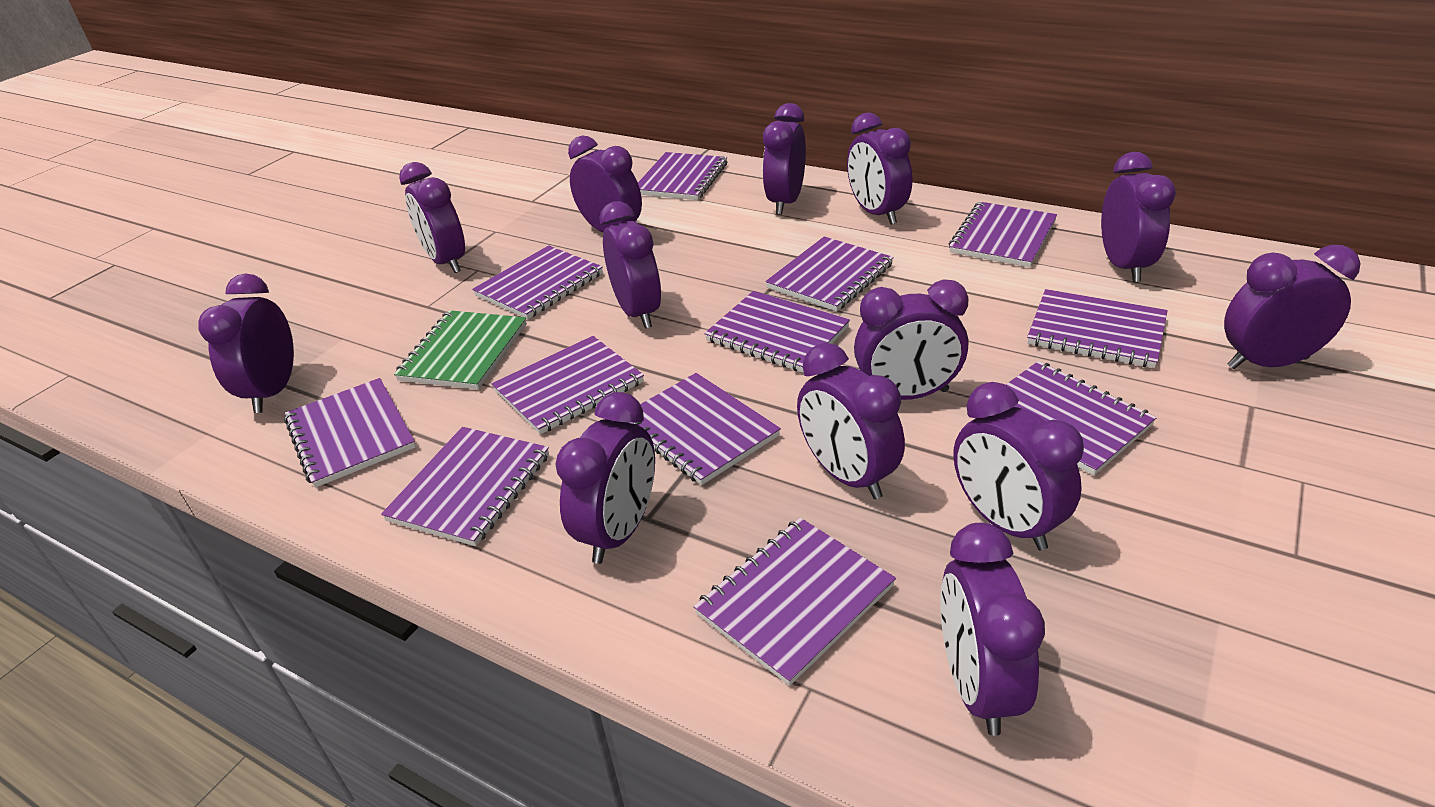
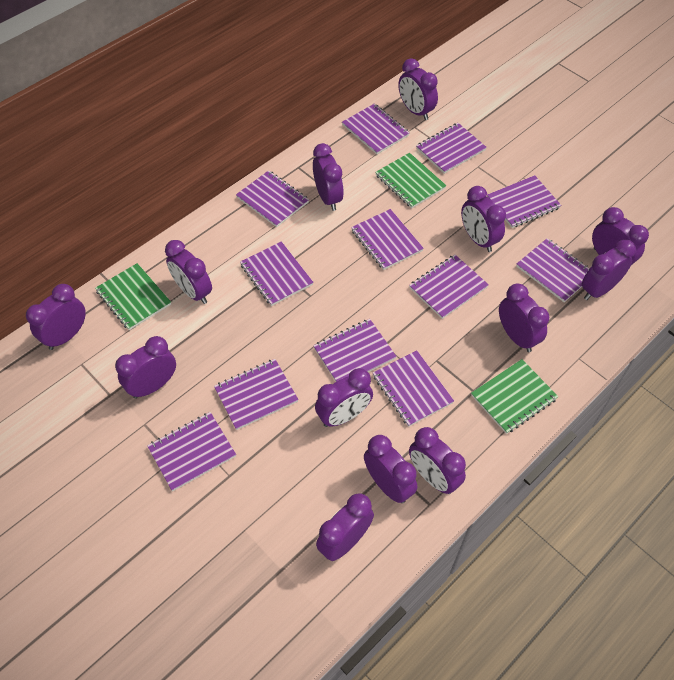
green notebook: 1 -> 3

